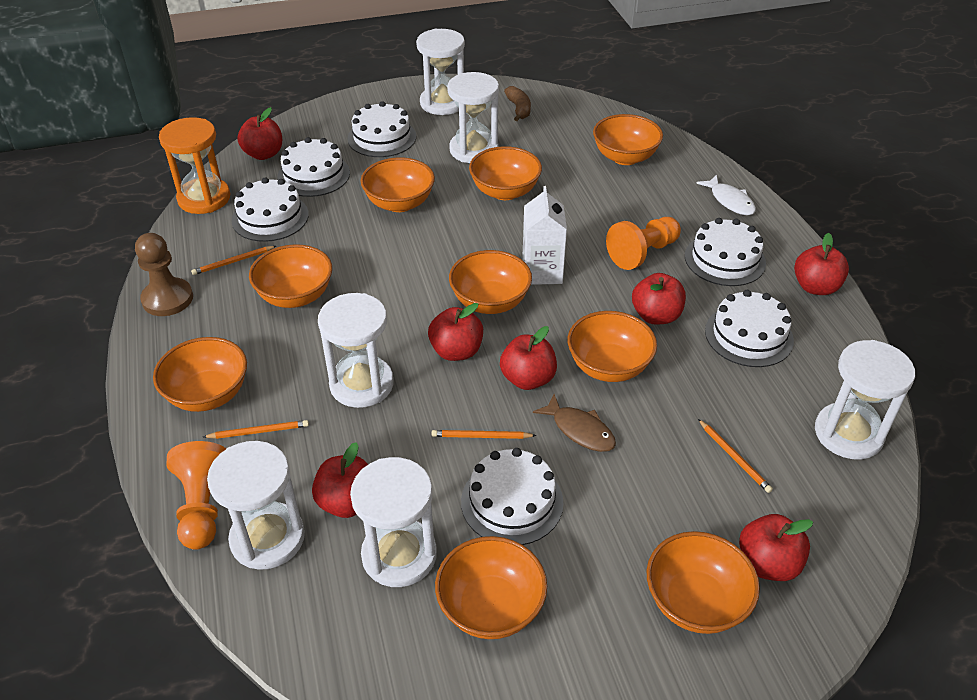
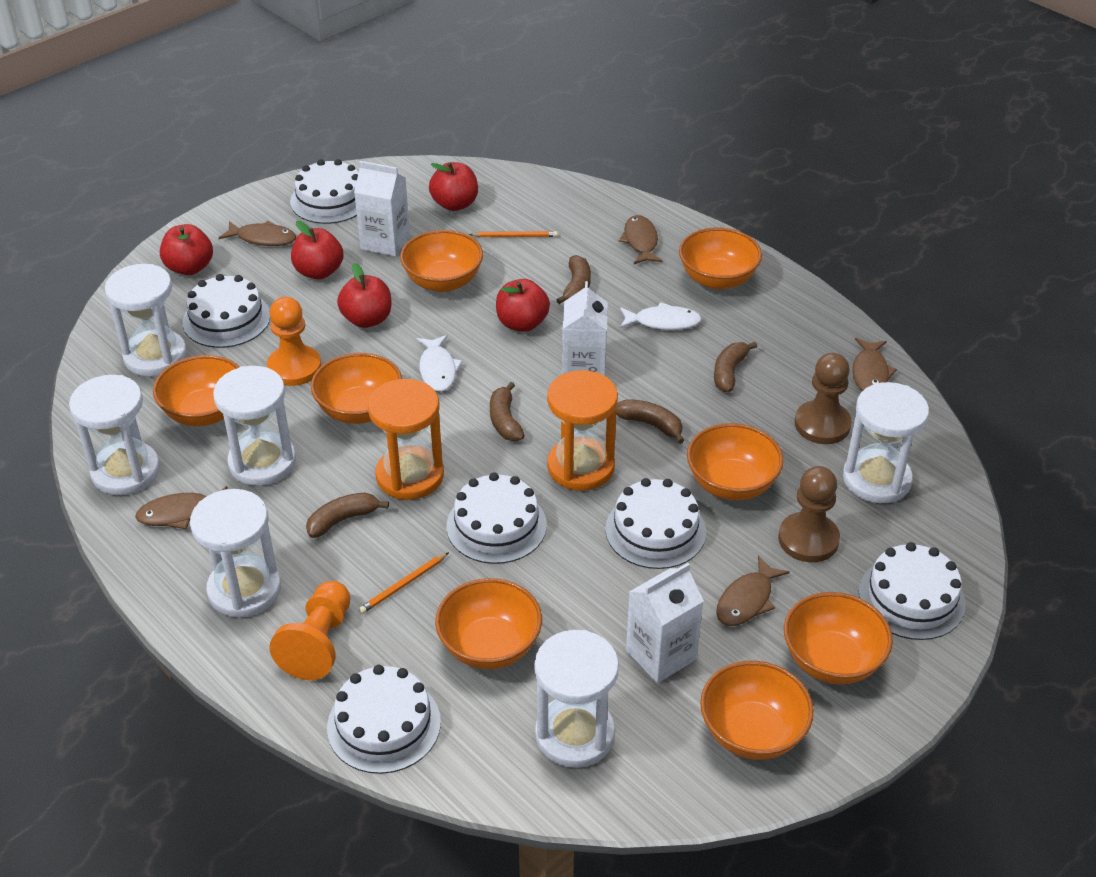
brown banana: 1 -> 5
brown fish: 1 -> 5
brown pawn: 1 -> 2
orange bowl: 9 -> 8
orange hourglass: 1 -> 2
orange pencil: 4 -> 2
red apple: 7 -> 5
white carton: 1 -> 3
white fish: 1 -> 2

